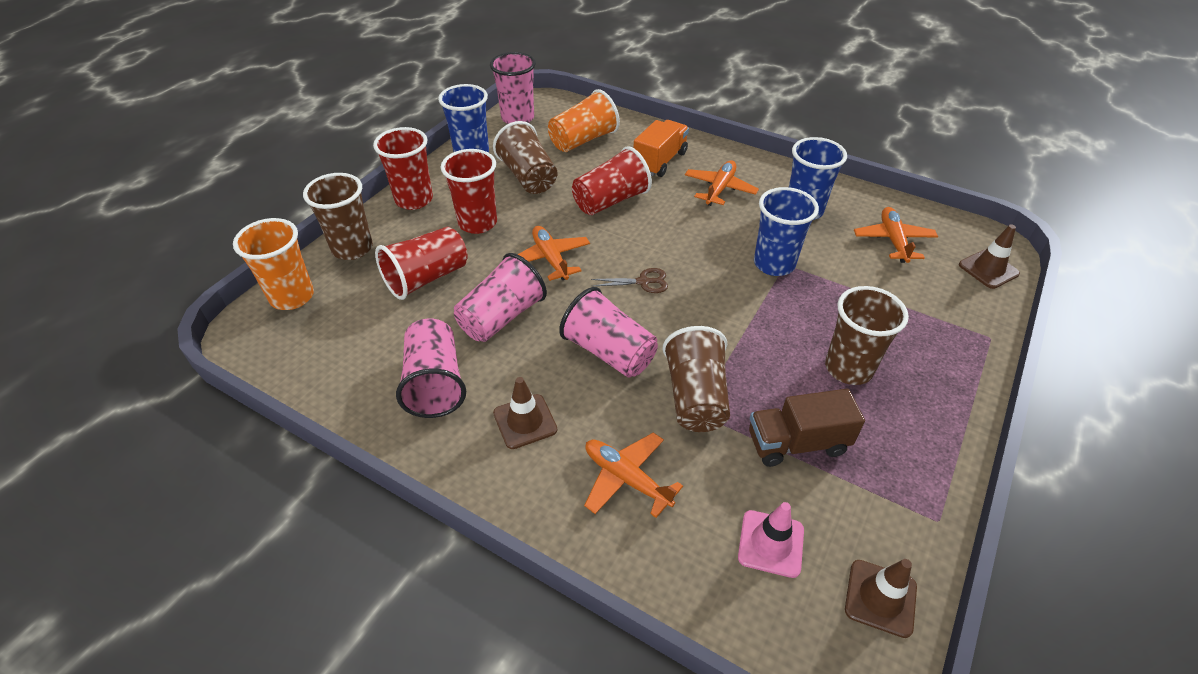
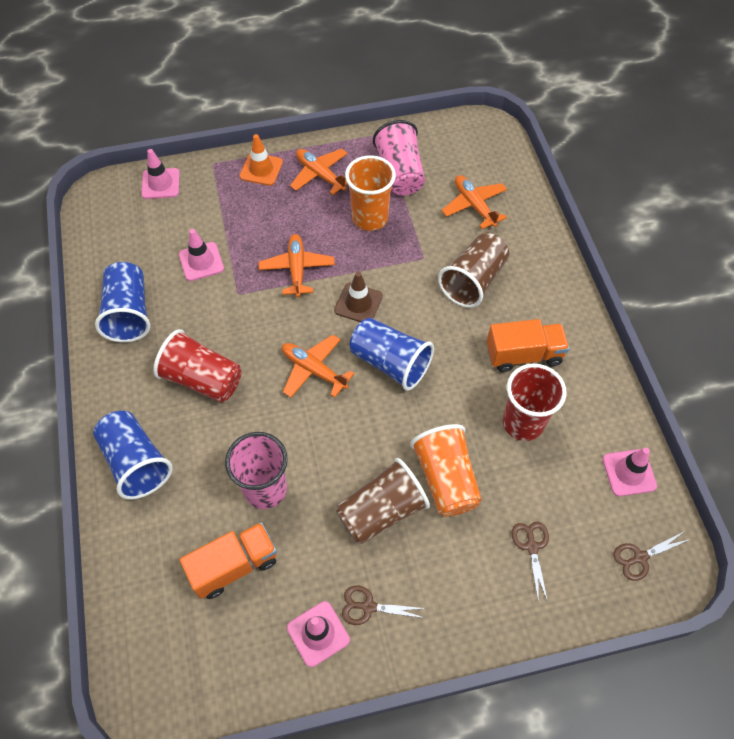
brown cup: 4 -> 2
brown scissors: 1 -> 3
brown traffic cone: 3 -> 1
brown truck: 1 -> 0
orange traffic cone: 0 -> 1
orange truck: 1 -> 2
pink cup: 4 -> 2
pink traffic cone: 1 -> 4
red cup: 4 -> 2

